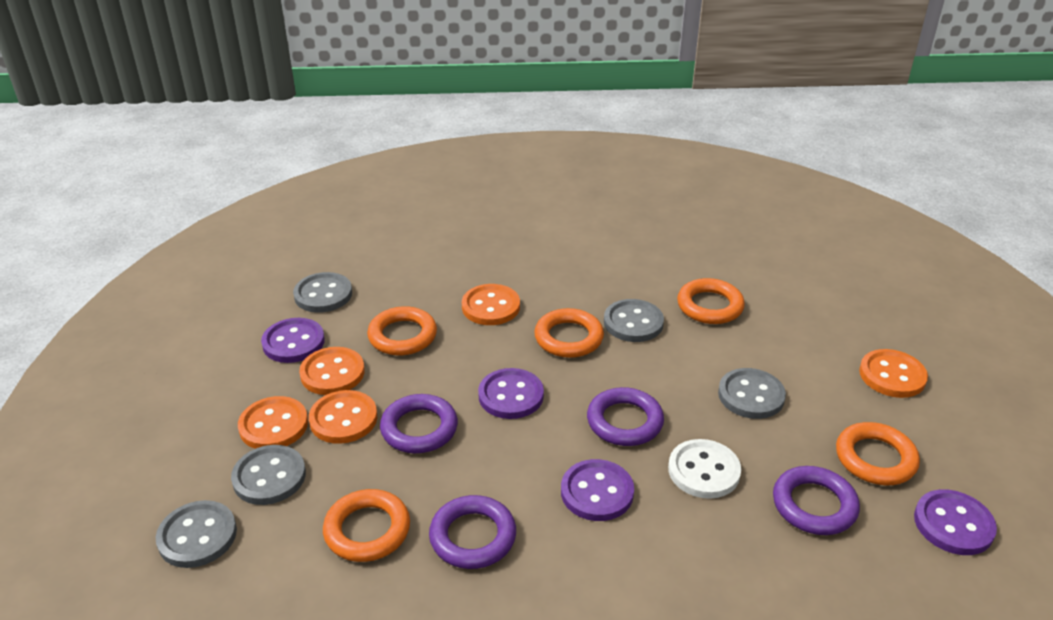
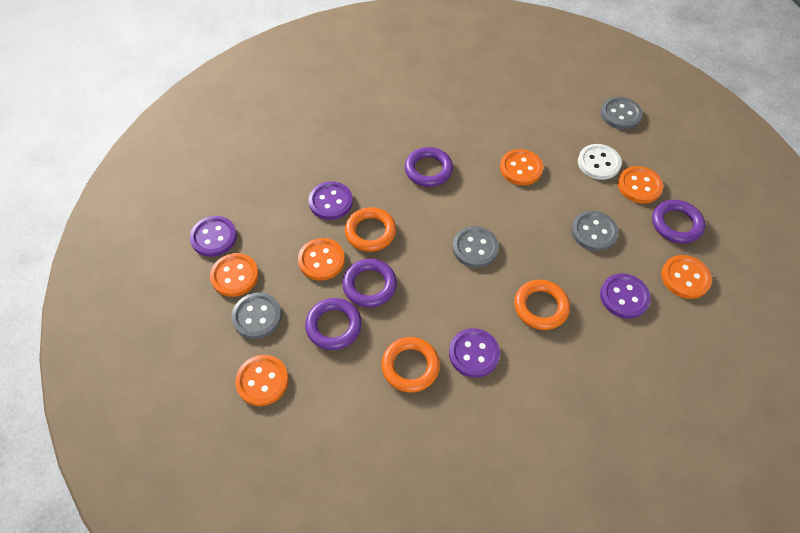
grey button: 5 -> 4
orange button: 5 -> 6
orange ring: 5 -> 3

